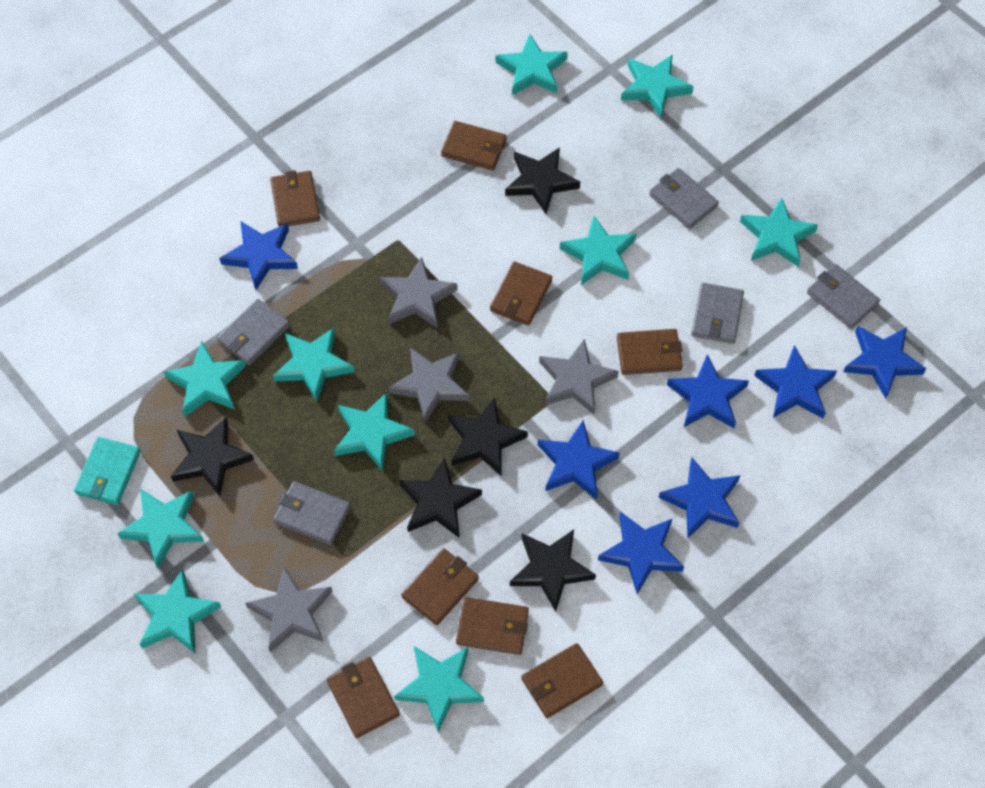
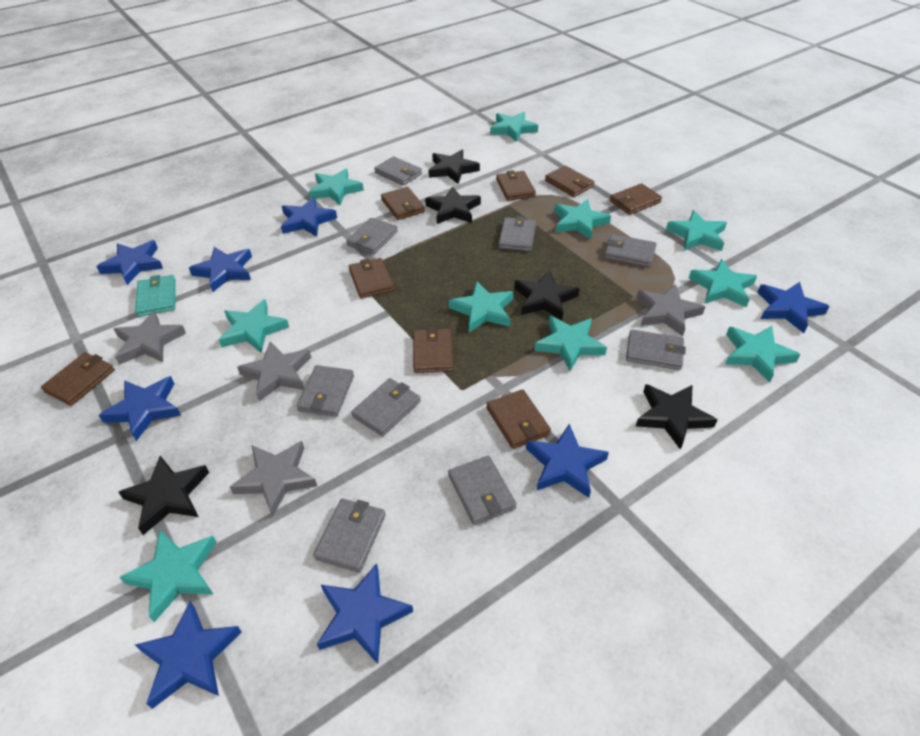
blue star: 7 -> 8
grey wallet: 5 -> 9

